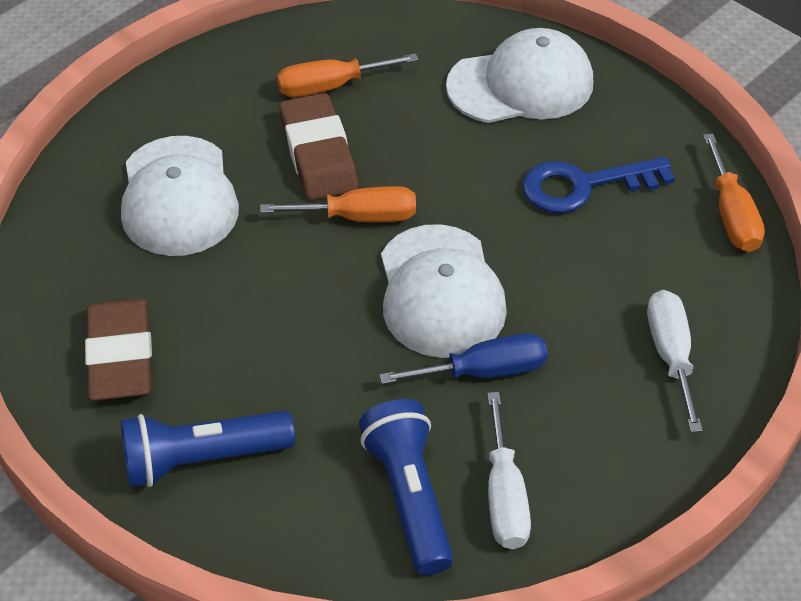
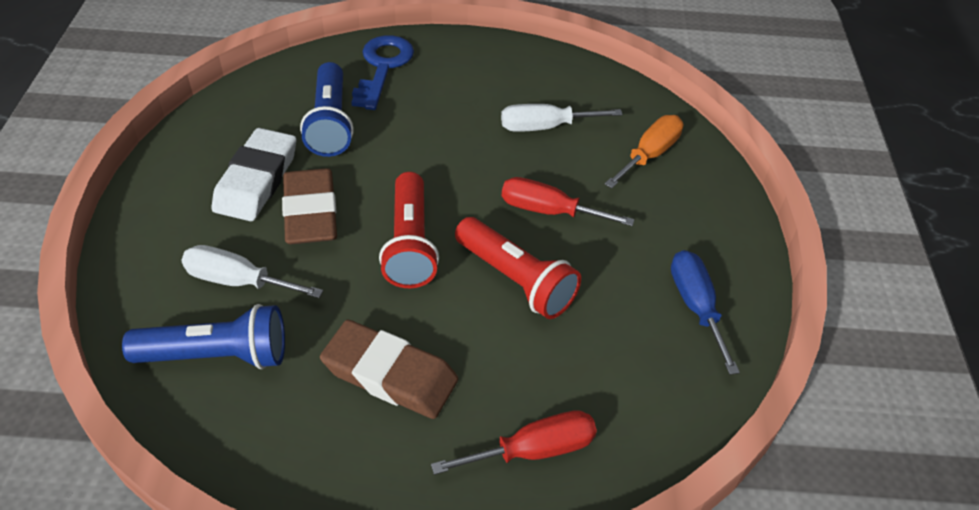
orange screwdriver: 3 -> 1
red flashlight: 0 -> 2
red screwdriver: 0 -> 2
white cap: 3 -> 0
white eraser: 0 -> 1

